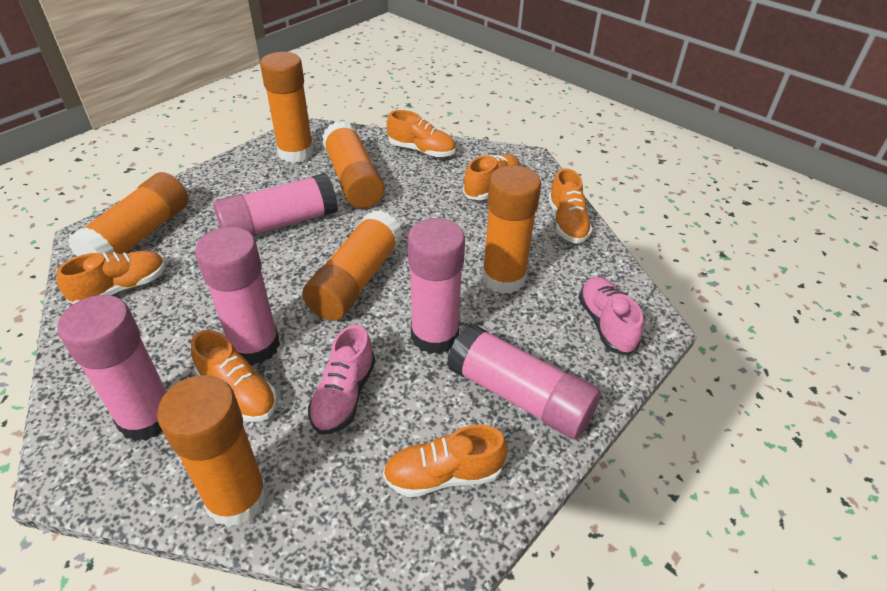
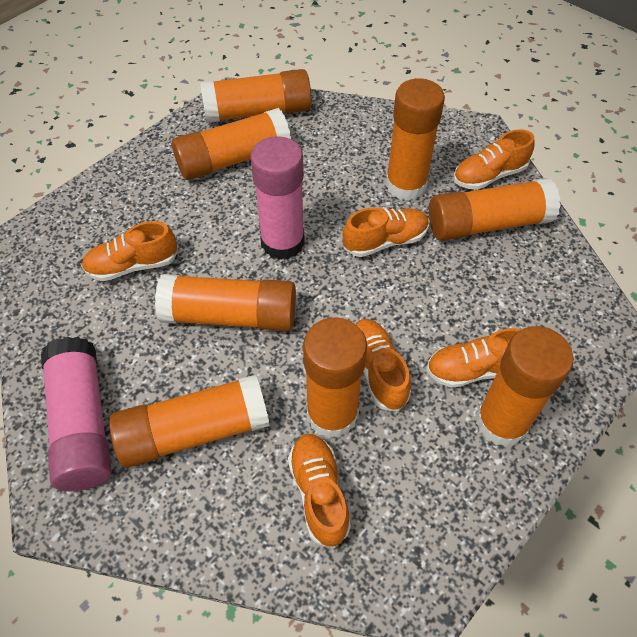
orange glue stick: 6 -> 8
pink glue stick: 5 -> 2
pink shoe: 2 -> 0

